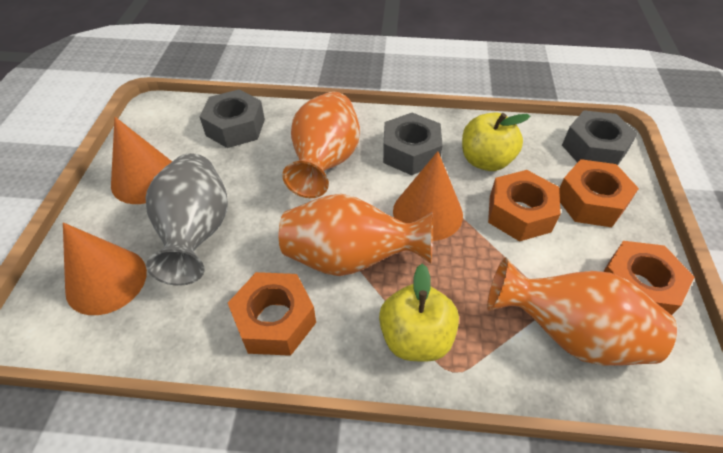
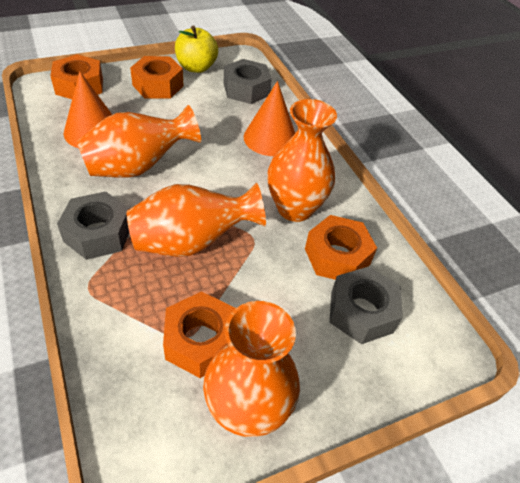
grey vase: 1 -> 0
orange cone: 3 -> 2
orange vase: 3 -> 4
yellow apple: 2 -> 1

